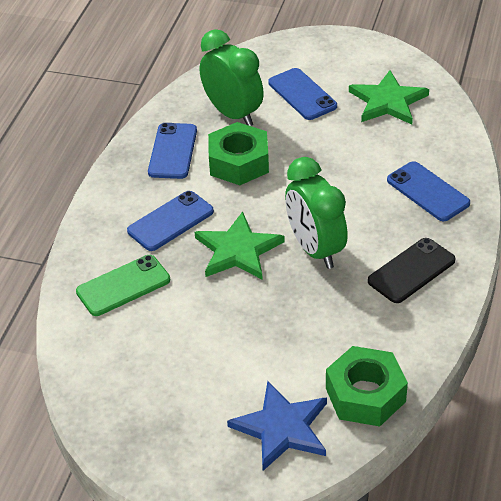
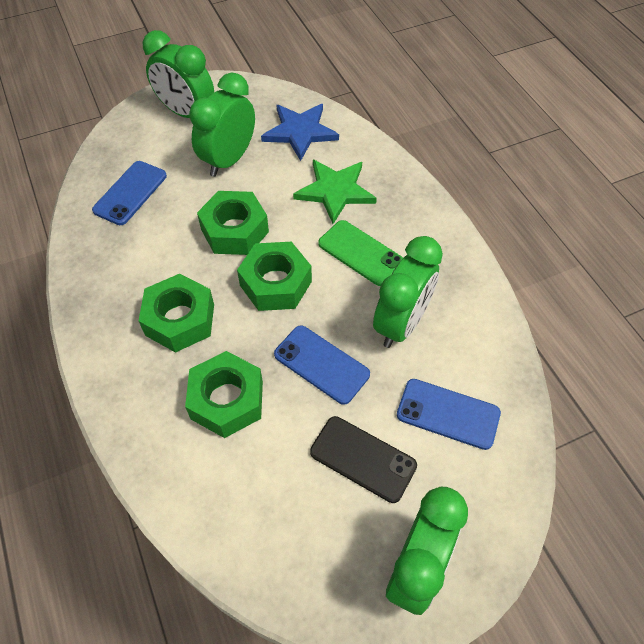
blue phone: 4 -> 3
green clock: 2 -> 4
green nut: 2 -> 4
green star: 2 -> 1

